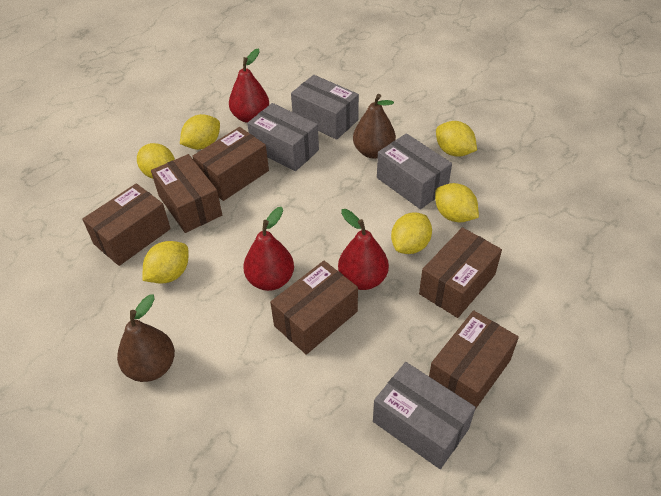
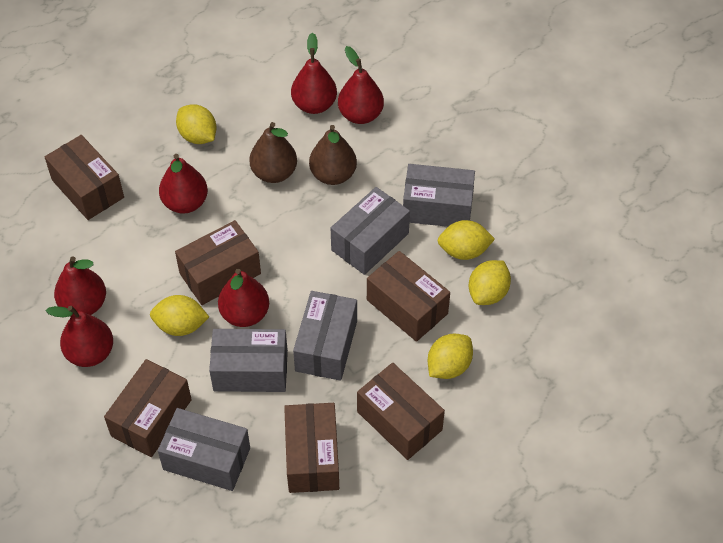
grey box: 4 -> 5
red pear: 3 -> 6
yellow lemon: 6 -> 5

